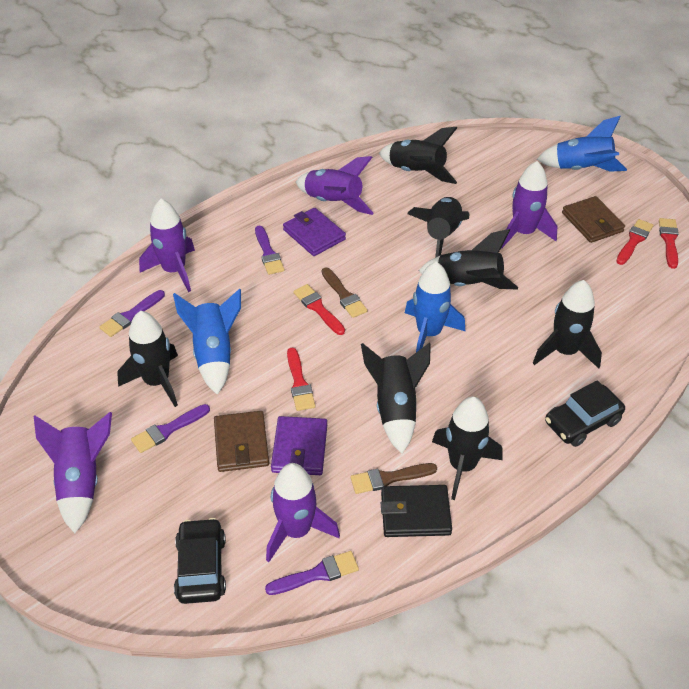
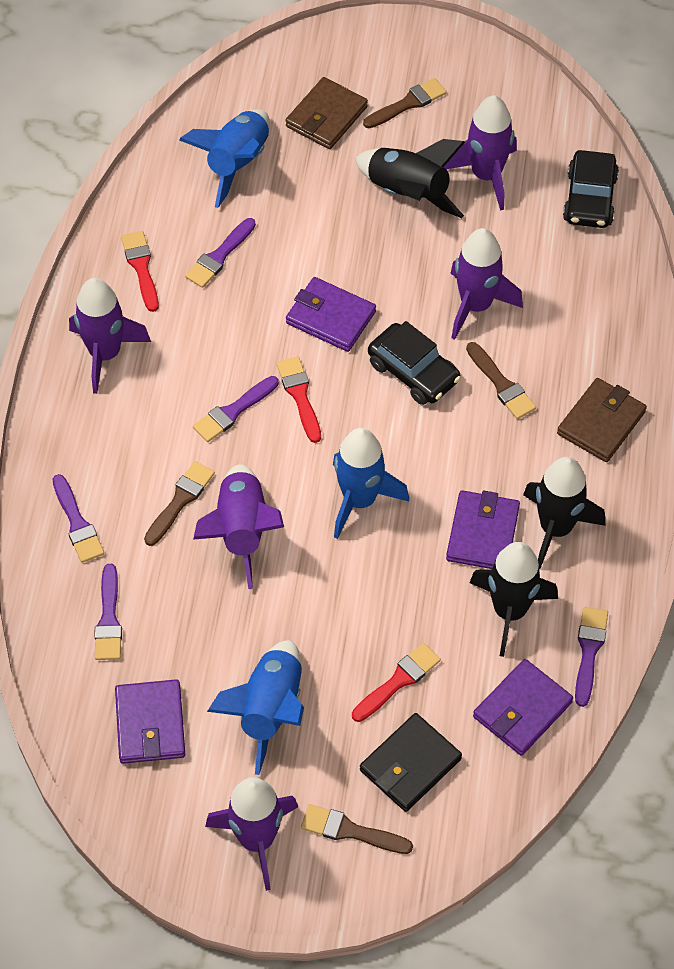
black rocket: 7 -> 3
brown brush: 2 -> 4
purple brush: 4 -> 5
purple wallet: 2 -> 4
red brush: 4 -> 3

